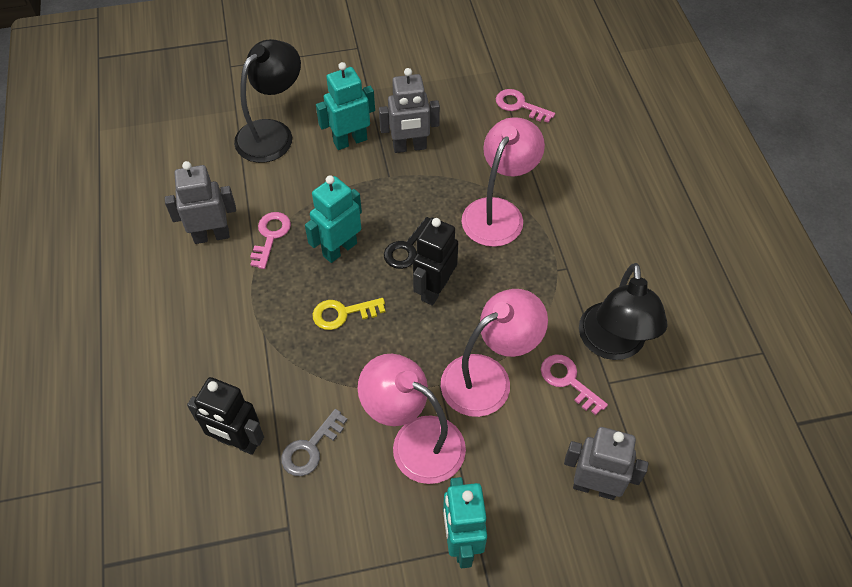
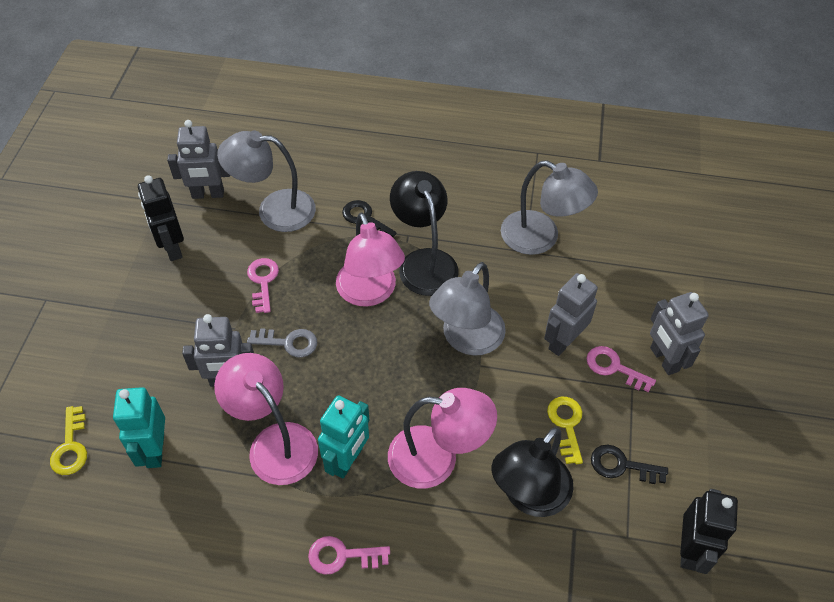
black key: 1 -> 2
grey lamp: 0 -> 3
grey robot: 3 -> 4
turquoise robot: 3 -> 2
yellow key: 1 -> 2

